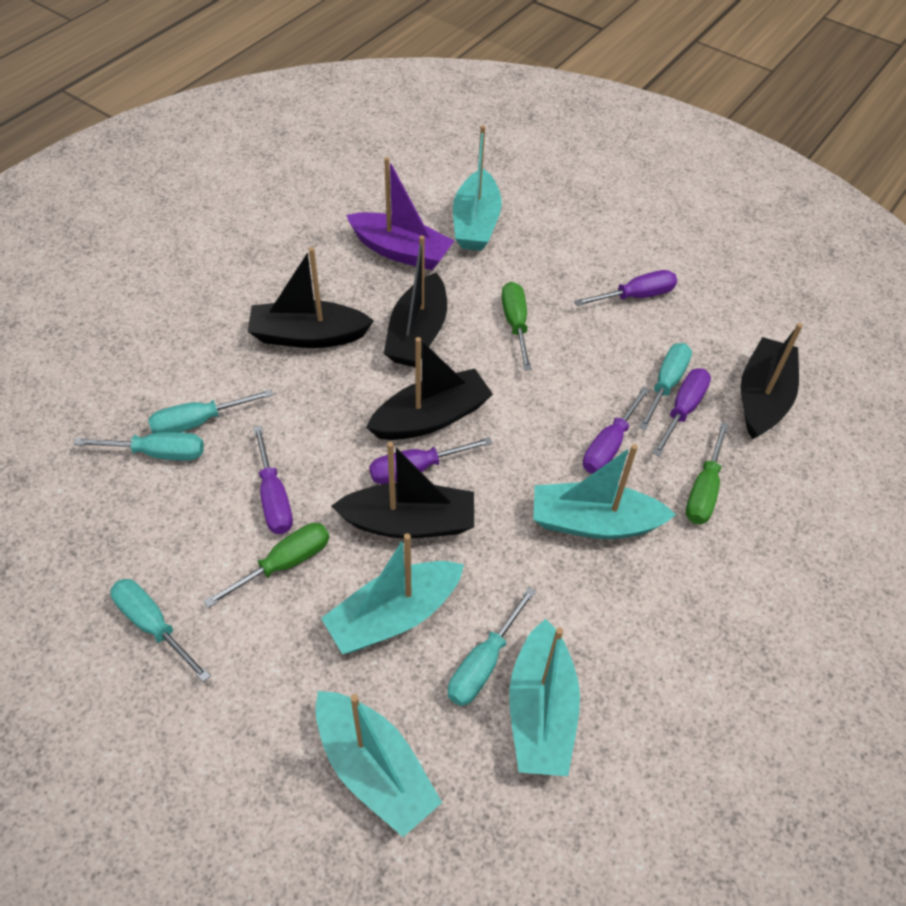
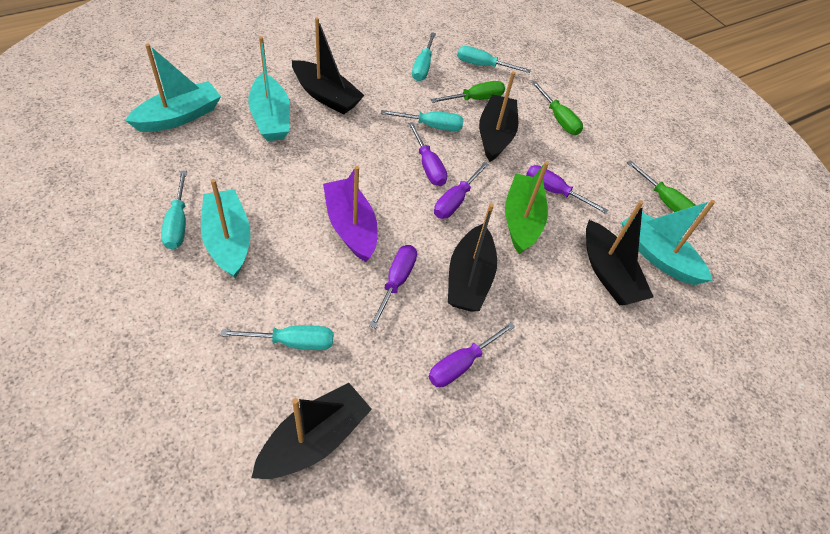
green boat: 0 -> 1
turquoise boat: 5 -> 4

